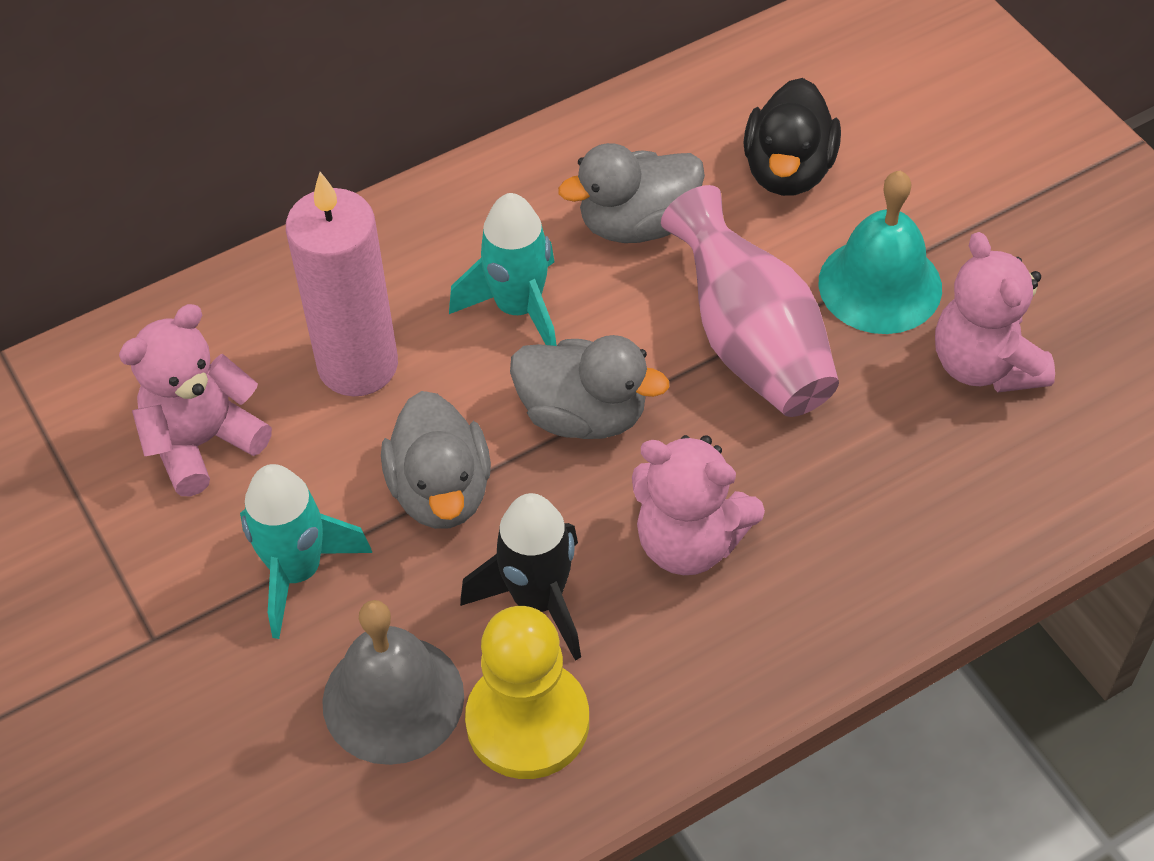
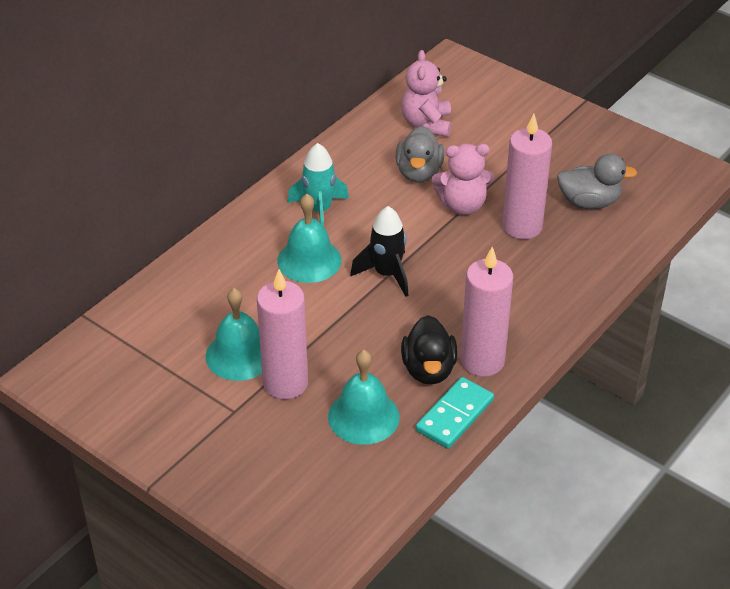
grey bell: 1 -> 0
grey duck: 3 -> 2
pink candle: 1 -> 3
pink teddy bear: 3 -> 2
pink vase: 1 -> 0
turquoise bell: 1 -> 3
turquoise domino: 0 -> 1
turquoise rocket: 2 -> 1
yellow pawn: 1 -> 0

